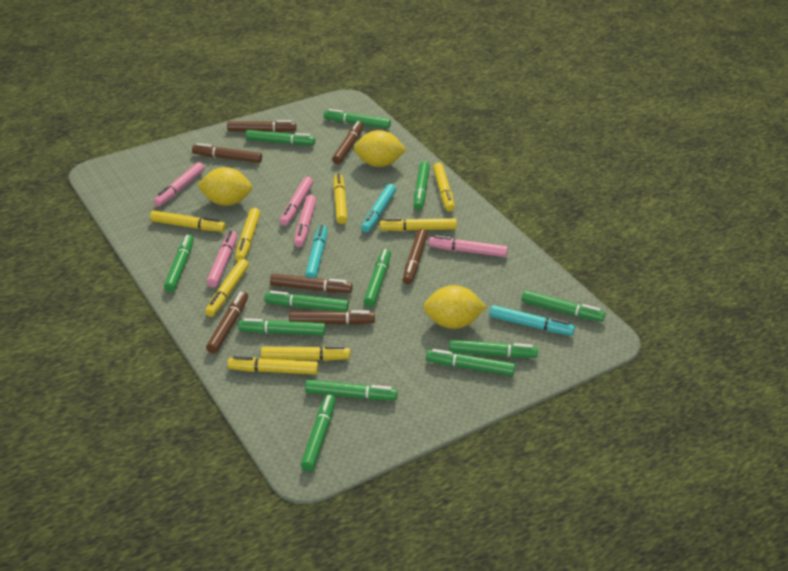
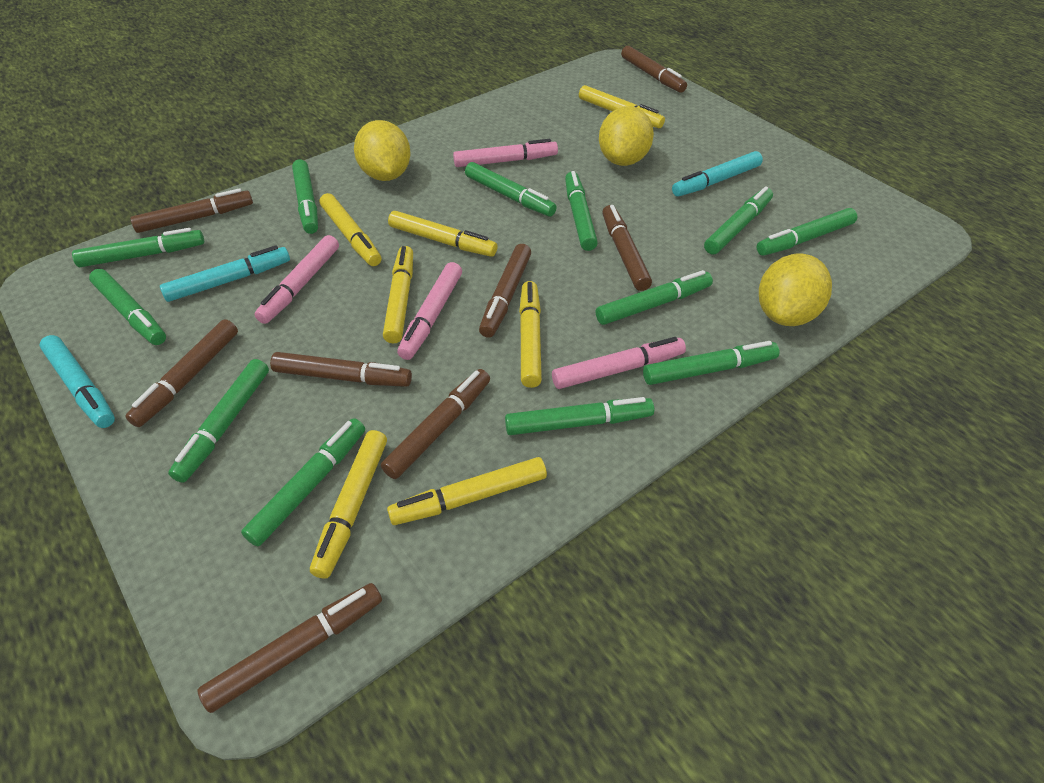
brown marker: 7 -> 8
pink marker: 5 -> 4
yellow marker: 8 -> 7

